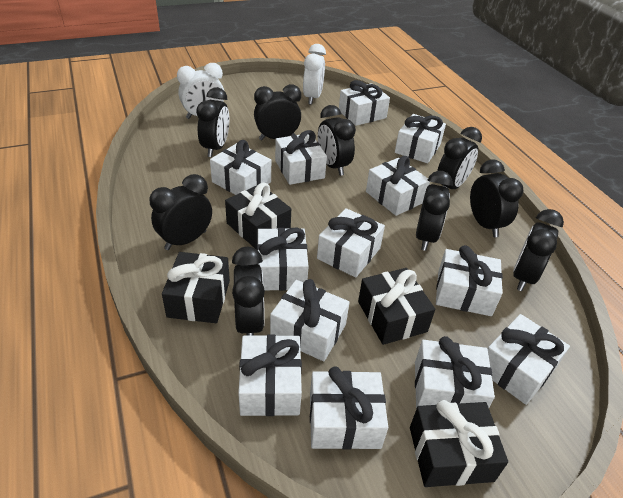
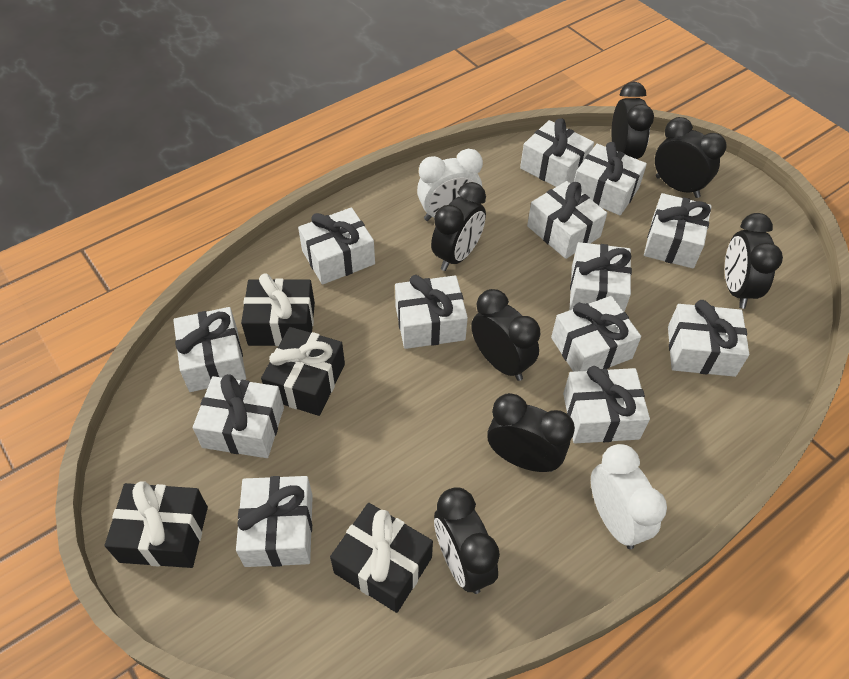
black clock: 9 -> 7

